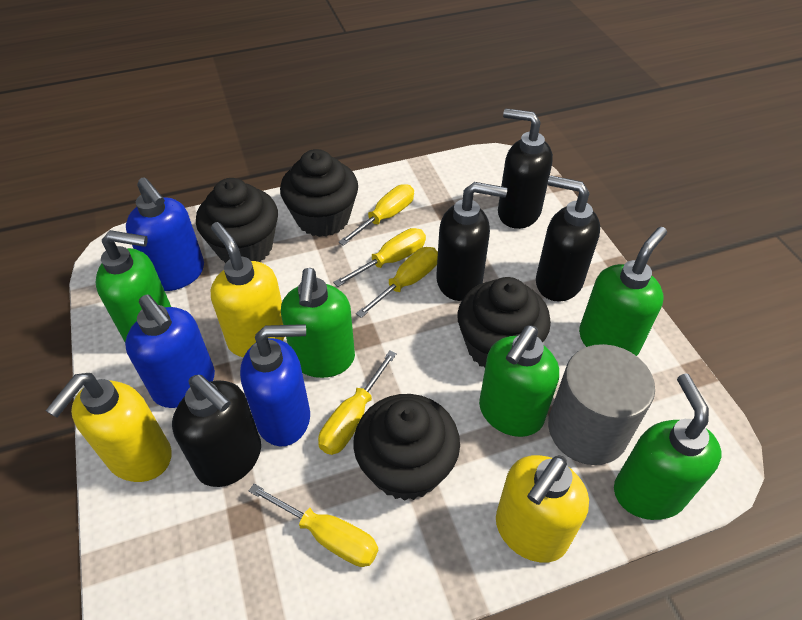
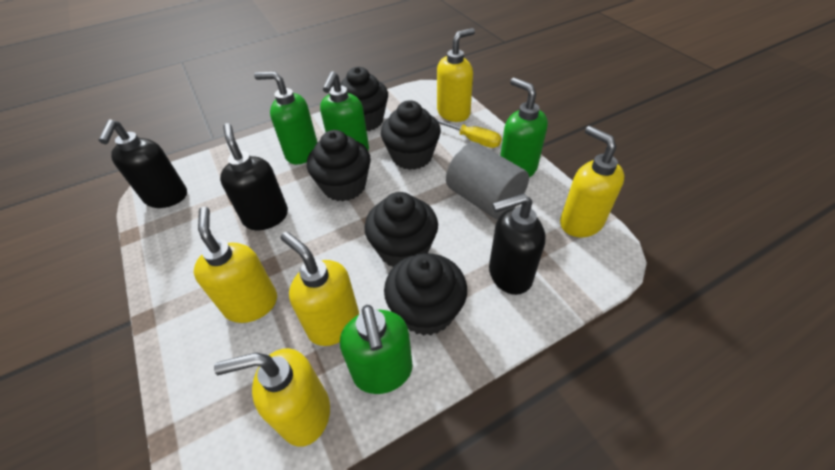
black cupcake: 4 -> 5
black soap dispenser: 4 -> 3
blue soap dispenser: 3 -> 0
green soap dispenser: 5 -> 4
yellow screwdriver: 5 -> 1
yellow soap dispenser: 3 -> 5

